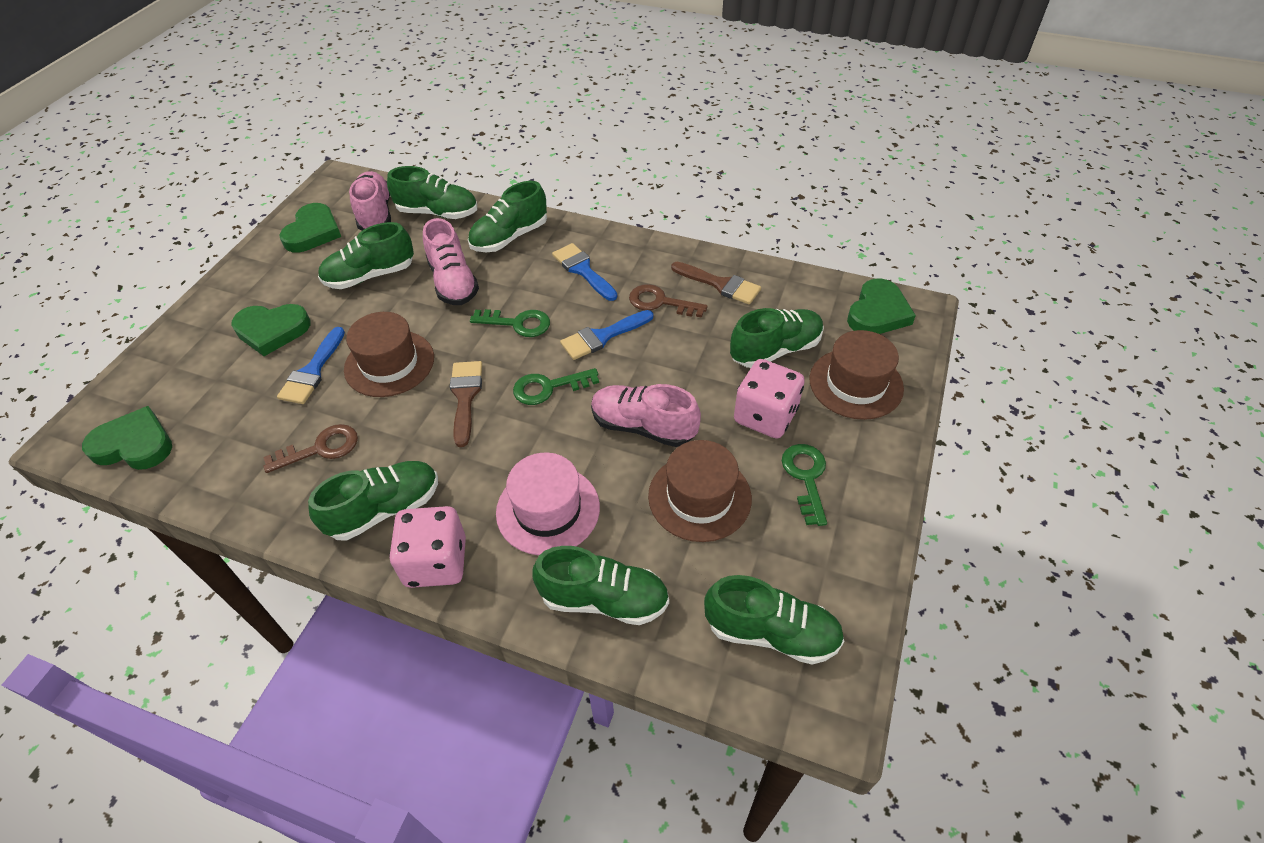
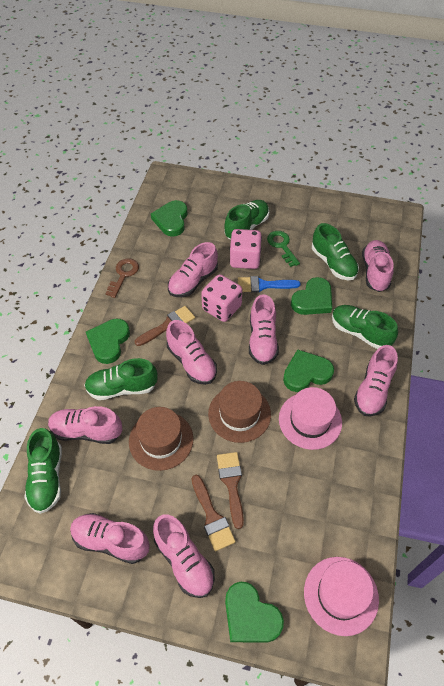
blue brush: 3 -> 1
brown brush: 2 -> 3
brown hat: 3 -> 2
brown key: 2 -> 1
green heart: 4 -> 5
green key: 3 -> 1
green shoe: 7 -> 5
pink hat: 1 -> 2
pink shoe: 3 -> 8

